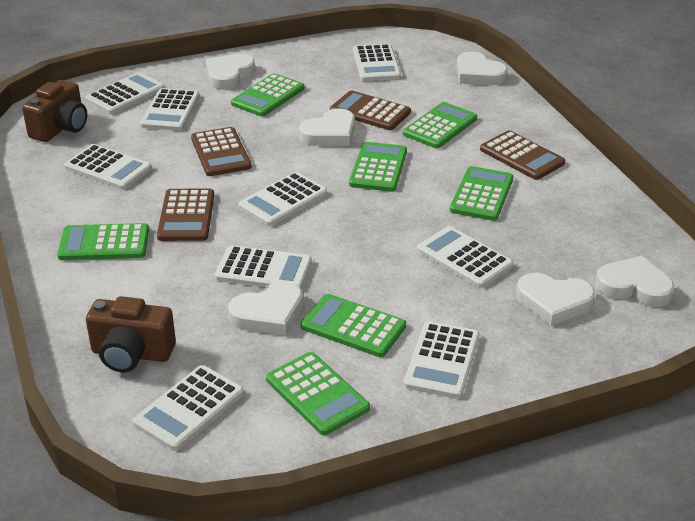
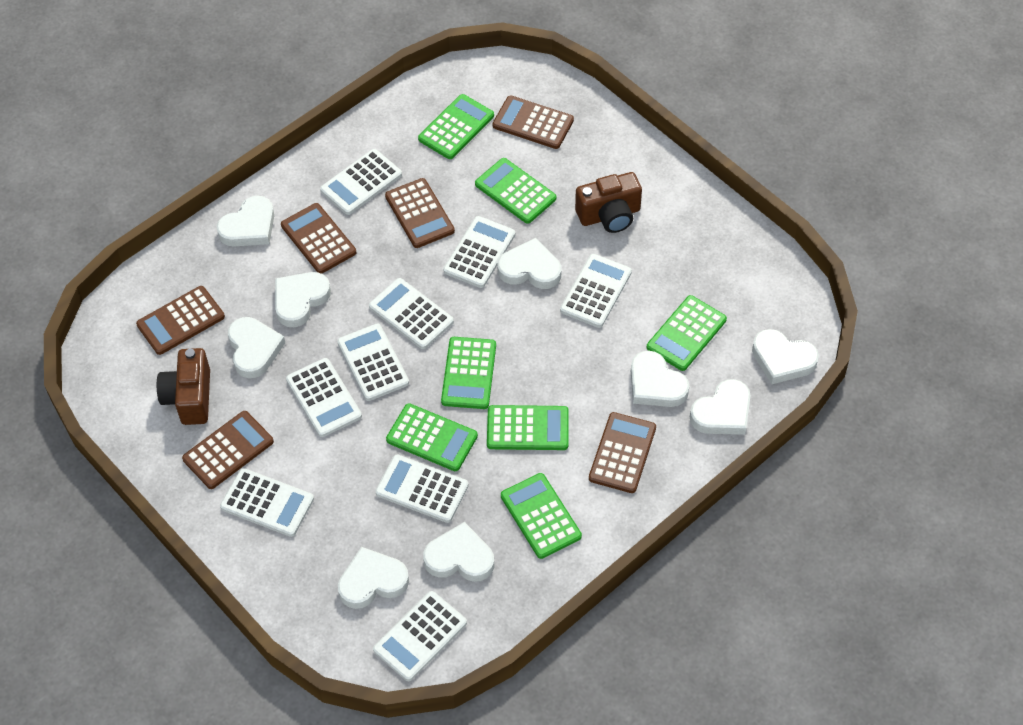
brown calculator: 4 -> 6
white heart: 6 -> 9

